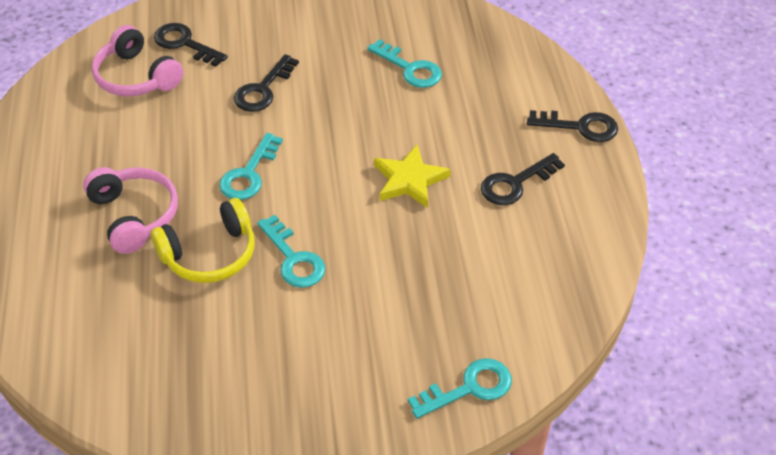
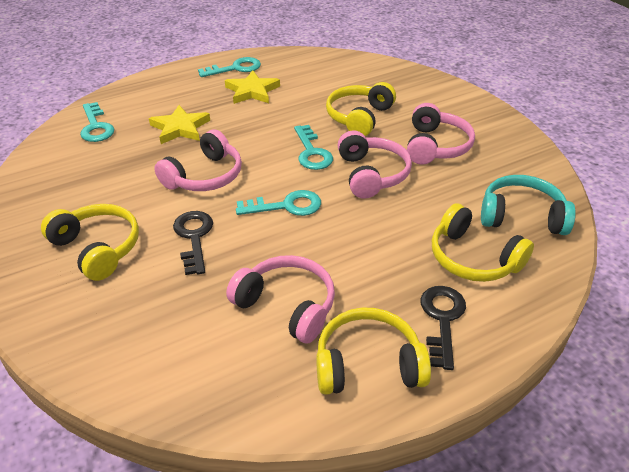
black key: 4 -> 2
pink headphones: 2 -> 4
turquoise headphones: 0 -> 1
yellow headphones: 1 -> 4
yellow star: 1 -> 2

